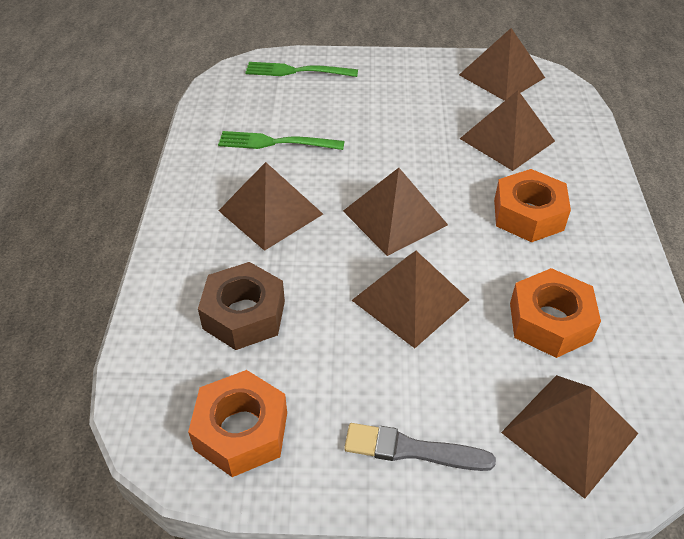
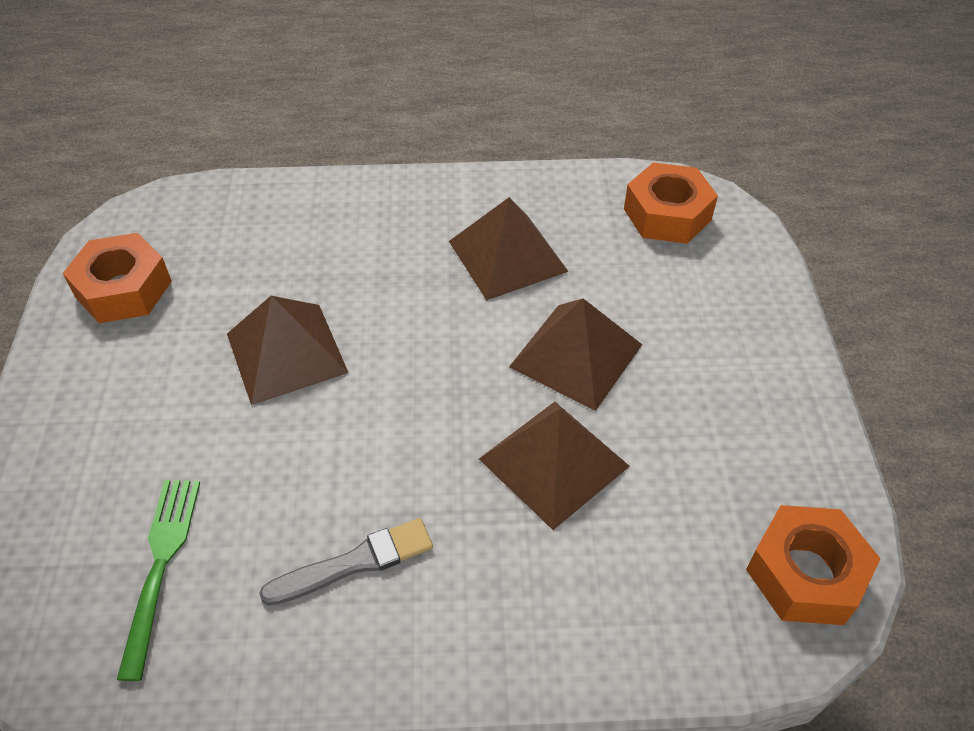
brown nut: 1 -> 0
brown pyramid: 6 -> 4
green fork: 2 -> 1

